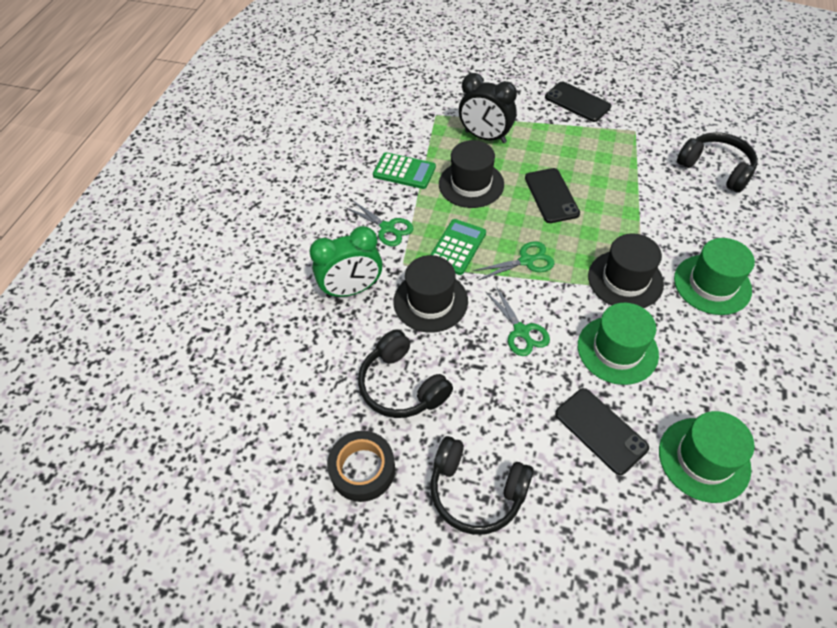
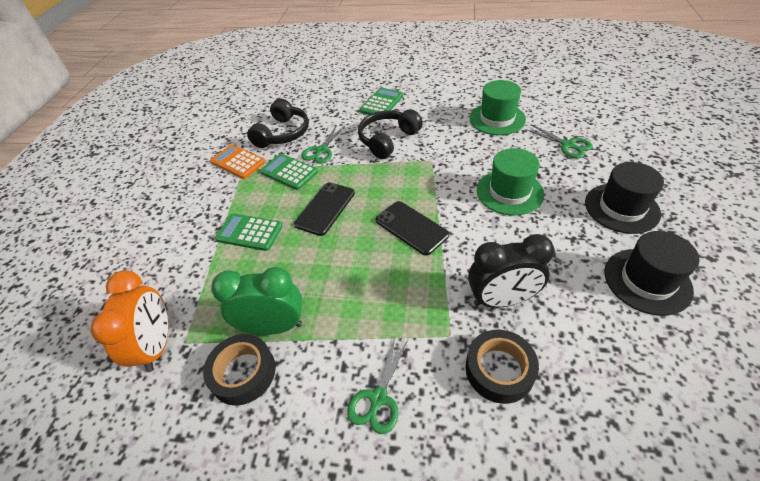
black hat: 3 -> 2
black headphones: 3 -> 2
black phone: 3 -> 2
black tape: 1 -> 2
green calculator: 2 -> 3
green hat: 3 -> 2
orange calculator: 0 -> 1
orange clock: 0 -> 1

